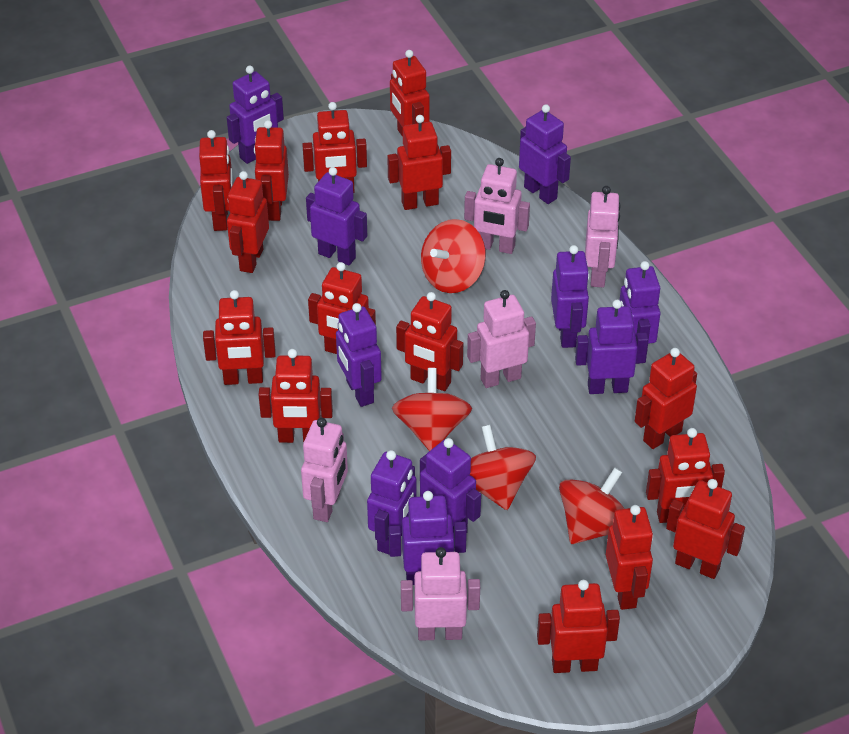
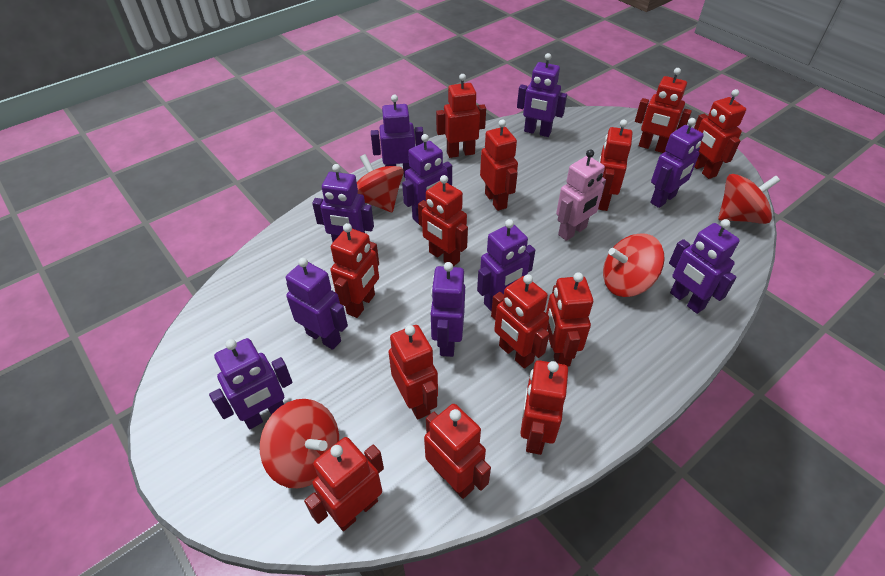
pink robot: 5 -> 1
red robot: 15 -> 13

